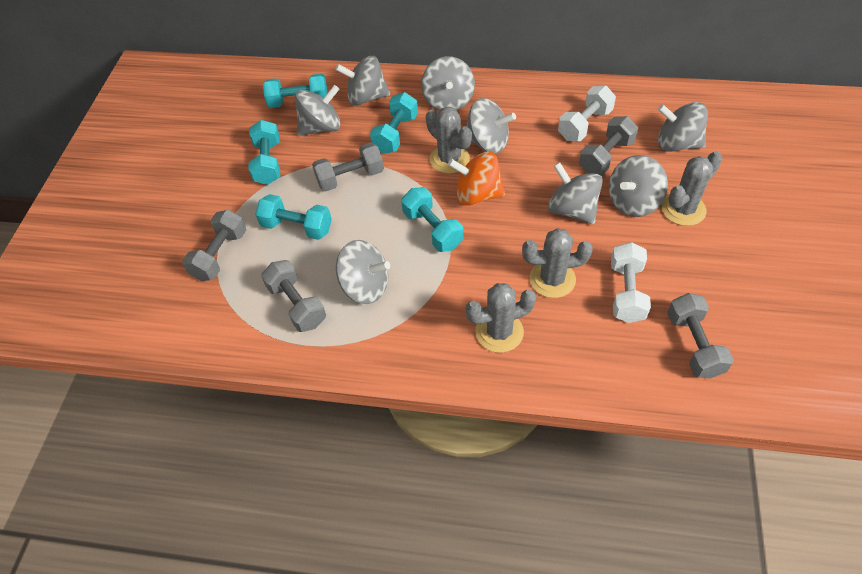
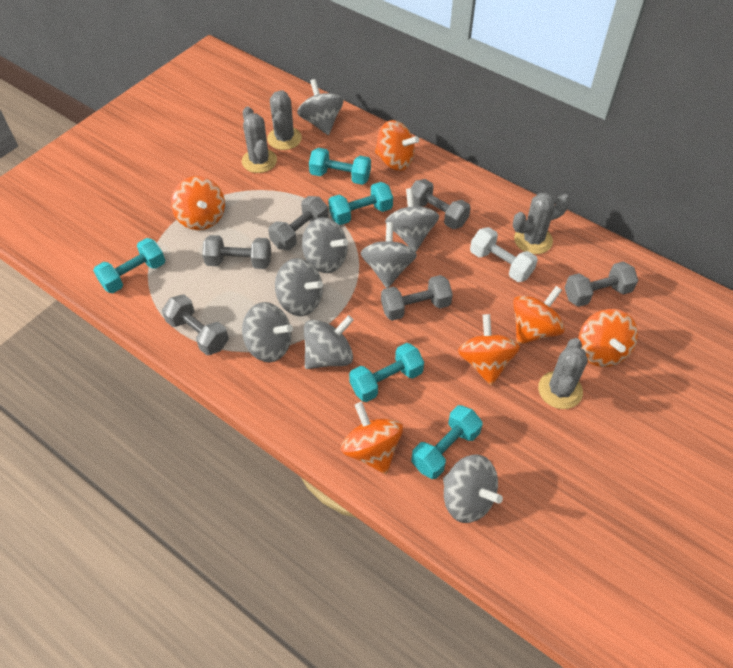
grey dumbbell: 5 -> 6
orange spinning top: 1 -> 6
white dumbbell: 2 -> 1

